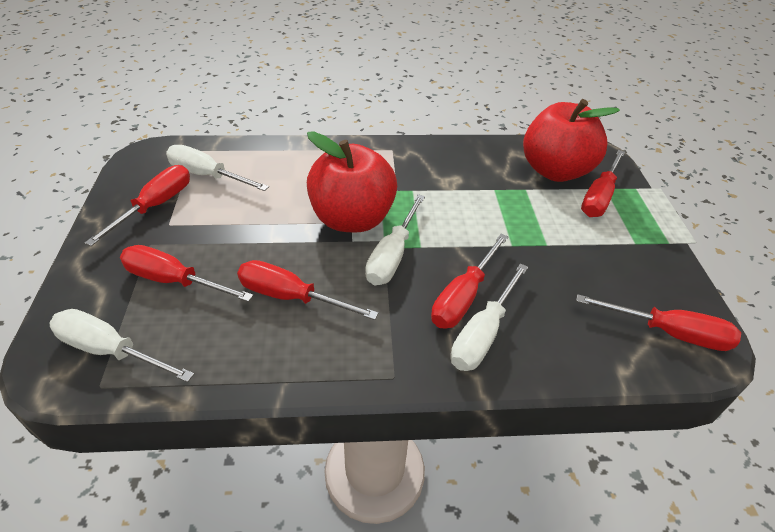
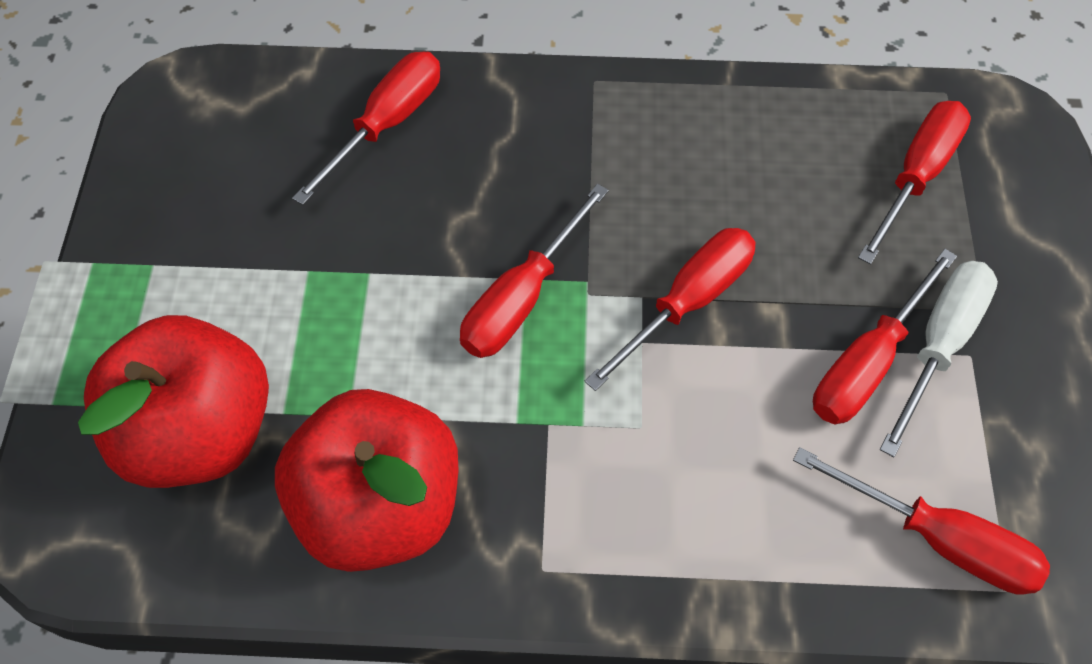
white screwdriver: 4 -> 1

